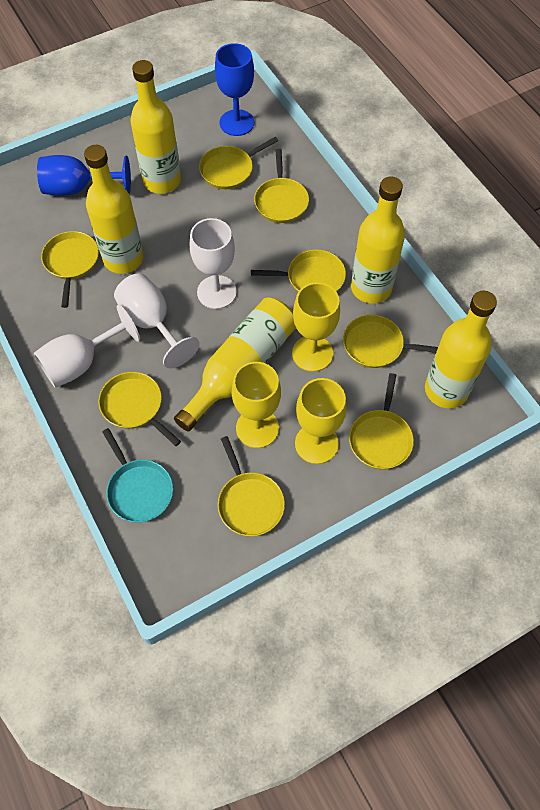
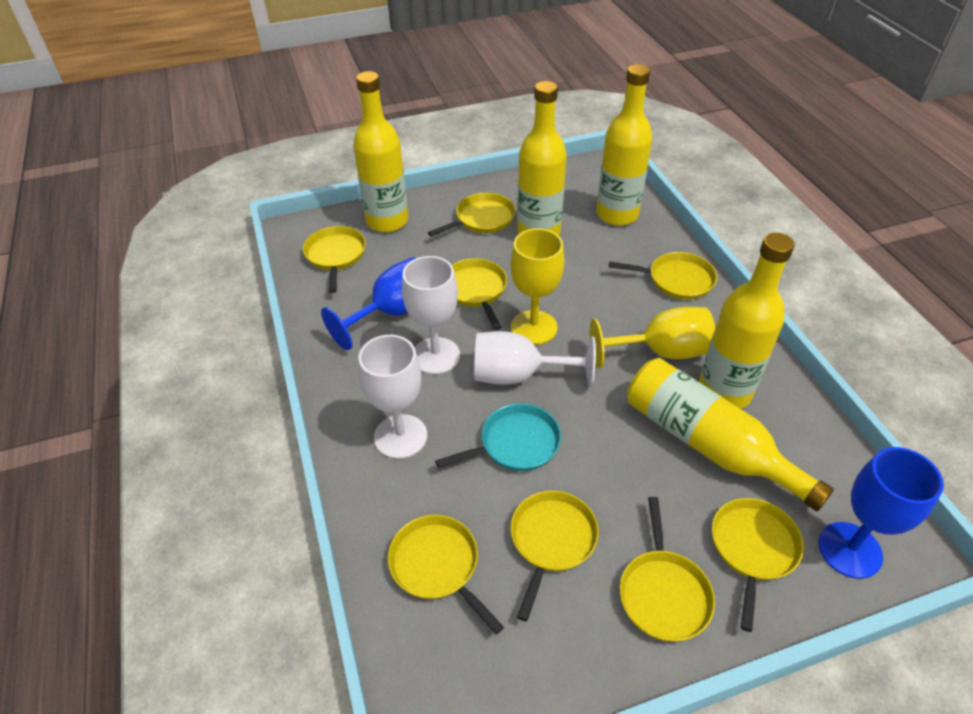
yellow goblet: 3 -> 2

